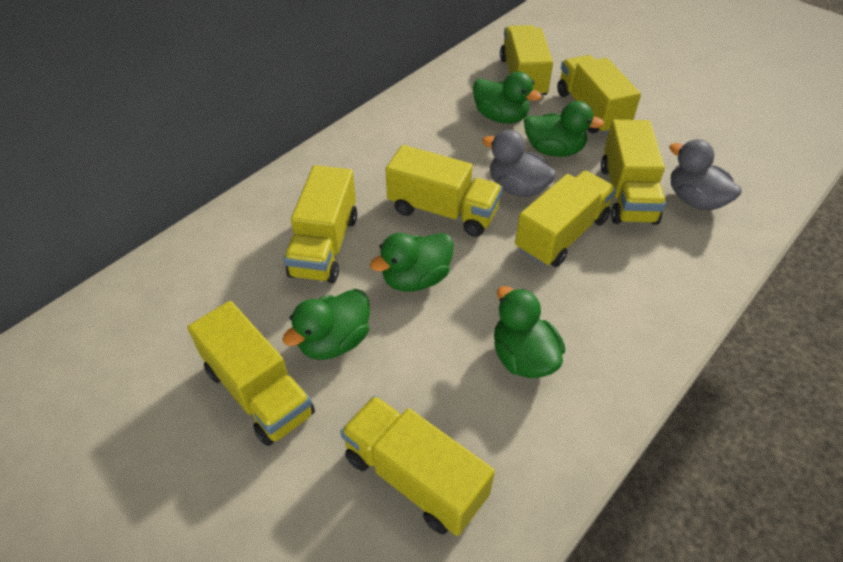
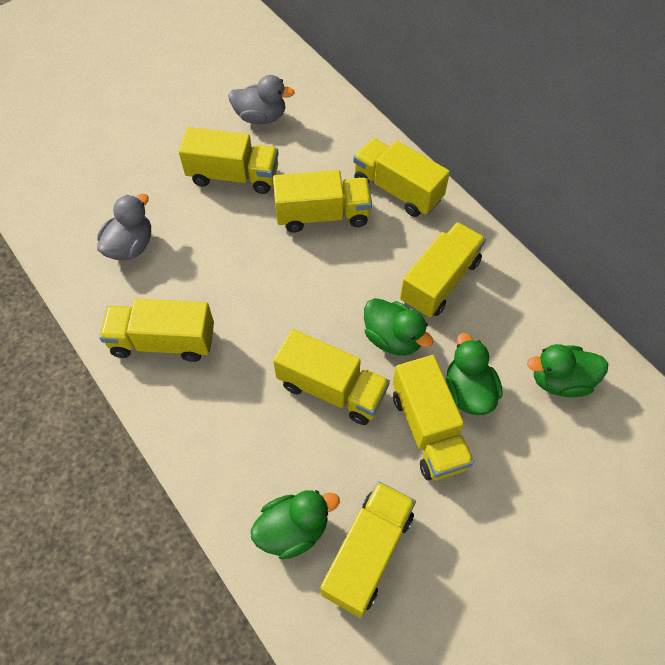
green duck: 5 -> 4

